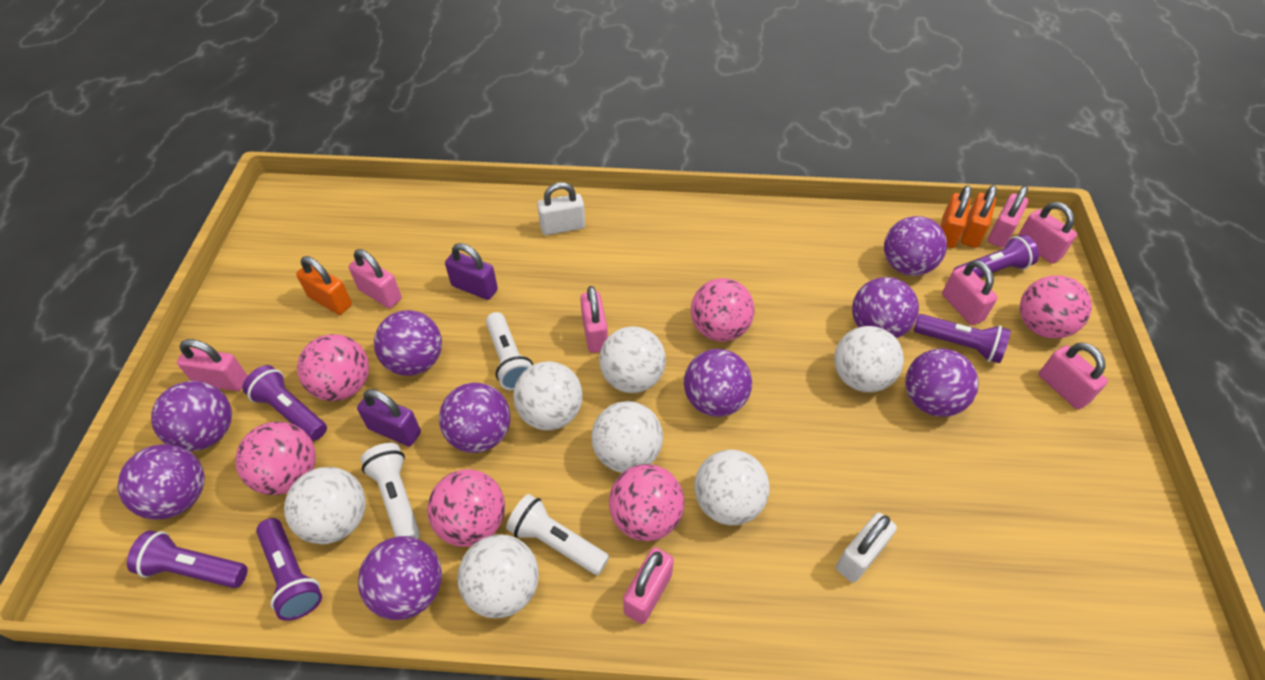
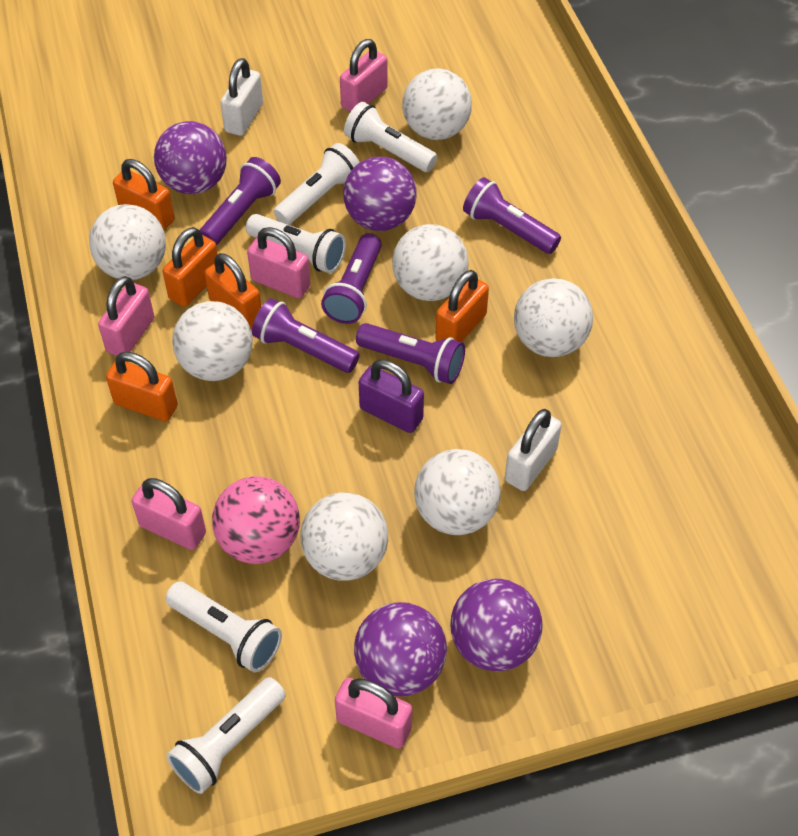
orange padlock: 3 -> 5
pink ball: 6 -> 1
pink padlock: 8 -> 5
purple ball: 9 -> 4
purple padlock: 2 -> 1
white flashlight: 3 -> 5

